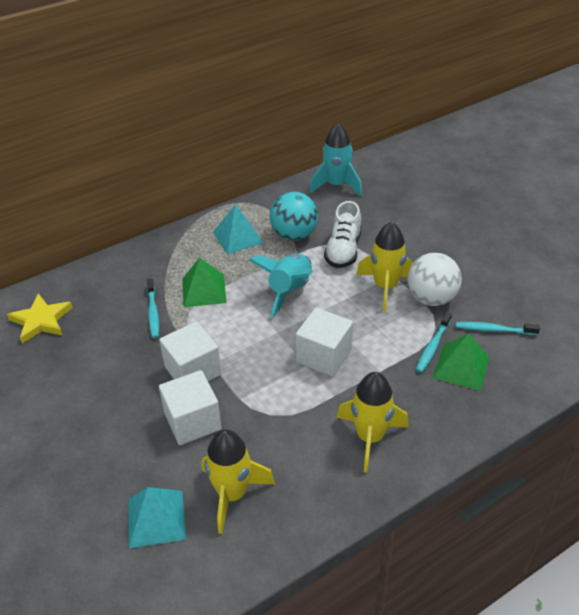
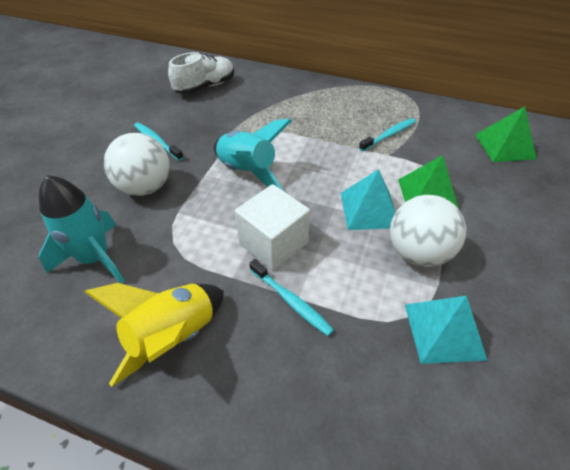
turquoise ball: 1 -> 0
white ball: 1 -> 2
white cube: 3 -> 1
yellow rocket: 3 -> 1
yellow star: 1 -> 0

